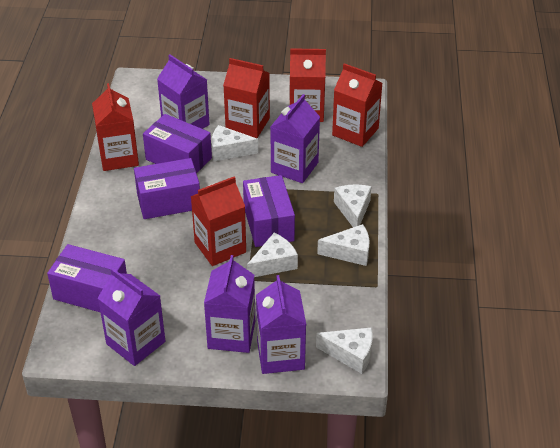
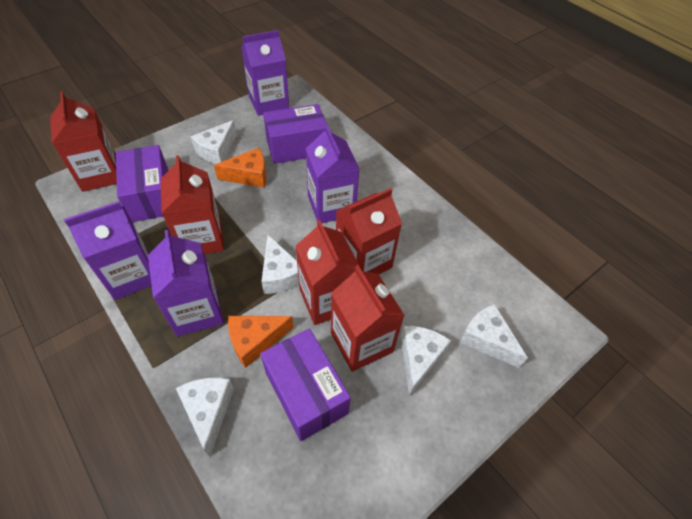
orange cheese: 0 -> 2
purple box: 4 -> 3
purple carton: 5 -> 4

